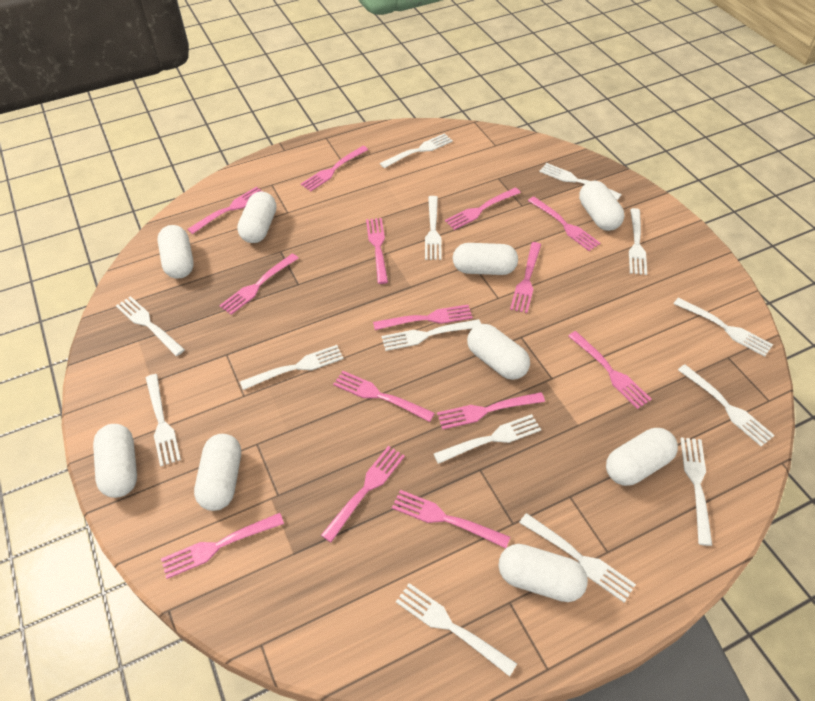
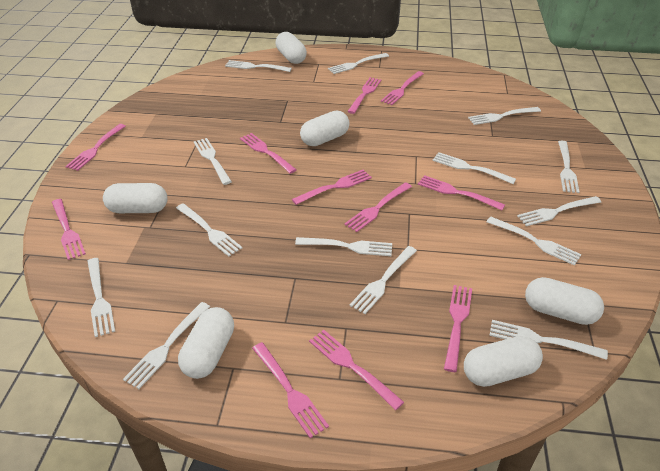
pink fork: 14 -> 11
white capsule: 9 -> 6

